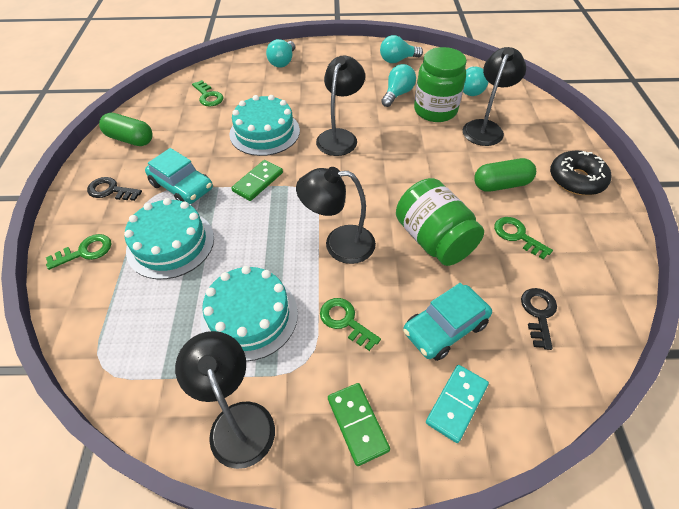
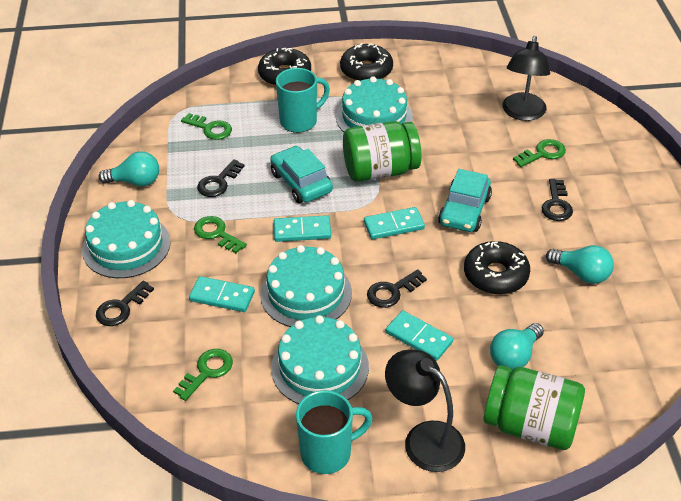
black donut: 1 -> 3
black key: 2 -> 4
black lamp: 4 -> 2
green capsule: 2 -> 0
green domino: 2 -> 0
turquoise cake: 3 -> 4
turquoise domino: 1 -> 4
turquoise light bulb: 4 -> 3
turquoise mug: 0 -> 2

